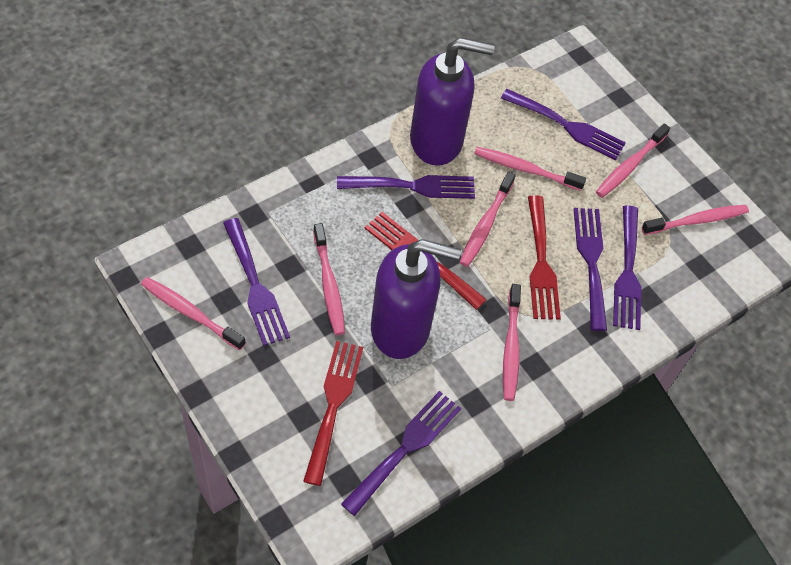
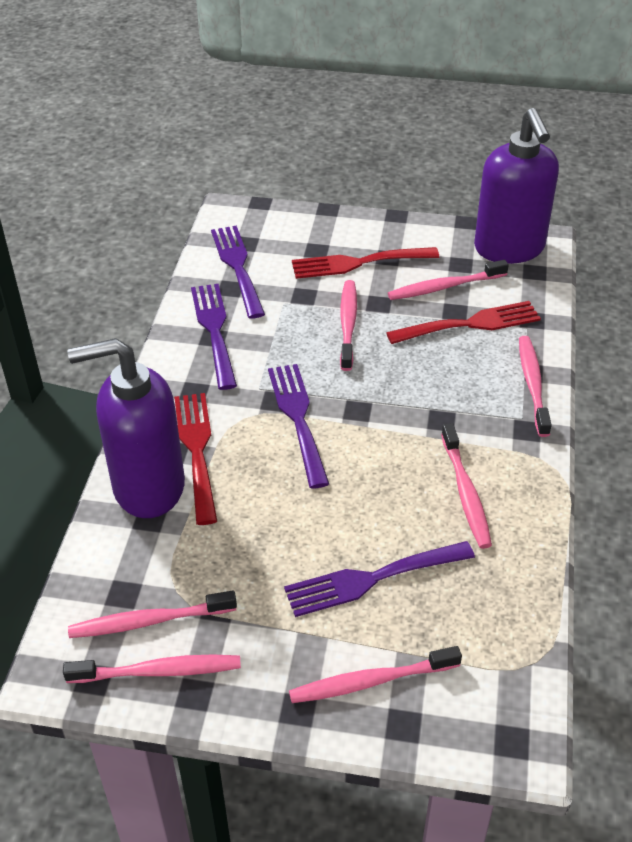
purple fork: 6 -> 4

